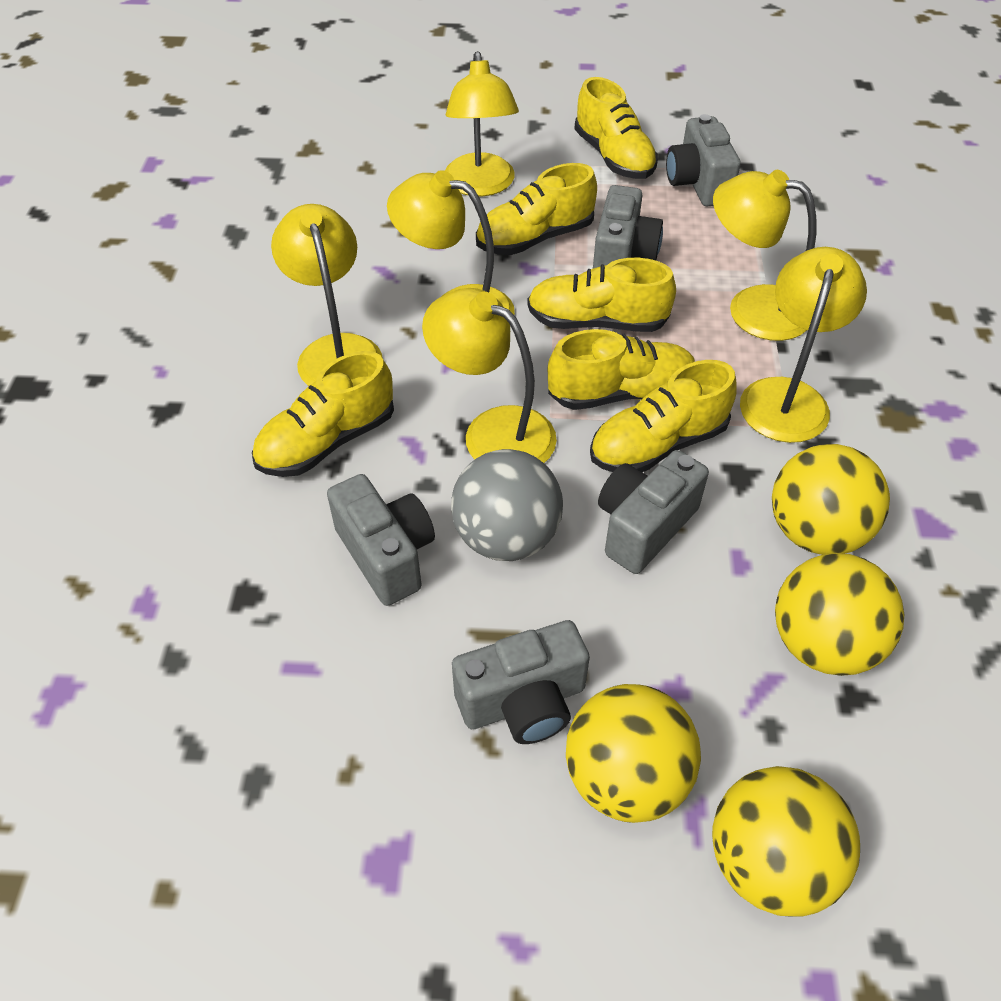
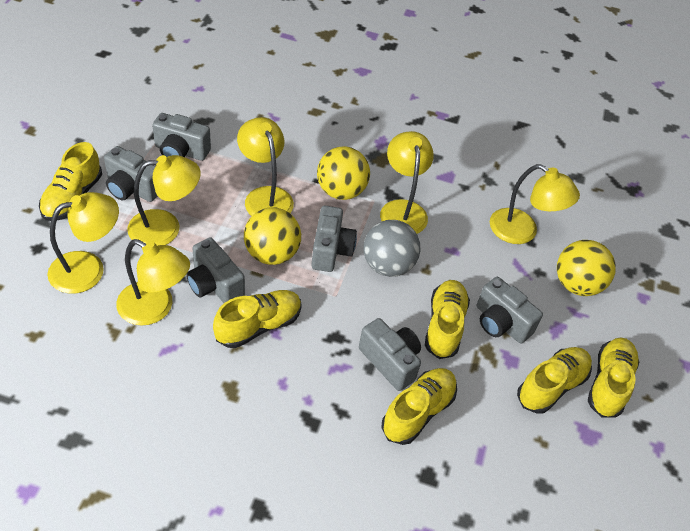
grey camera: 5 -> 6
yellow ball: 4 -> 3

